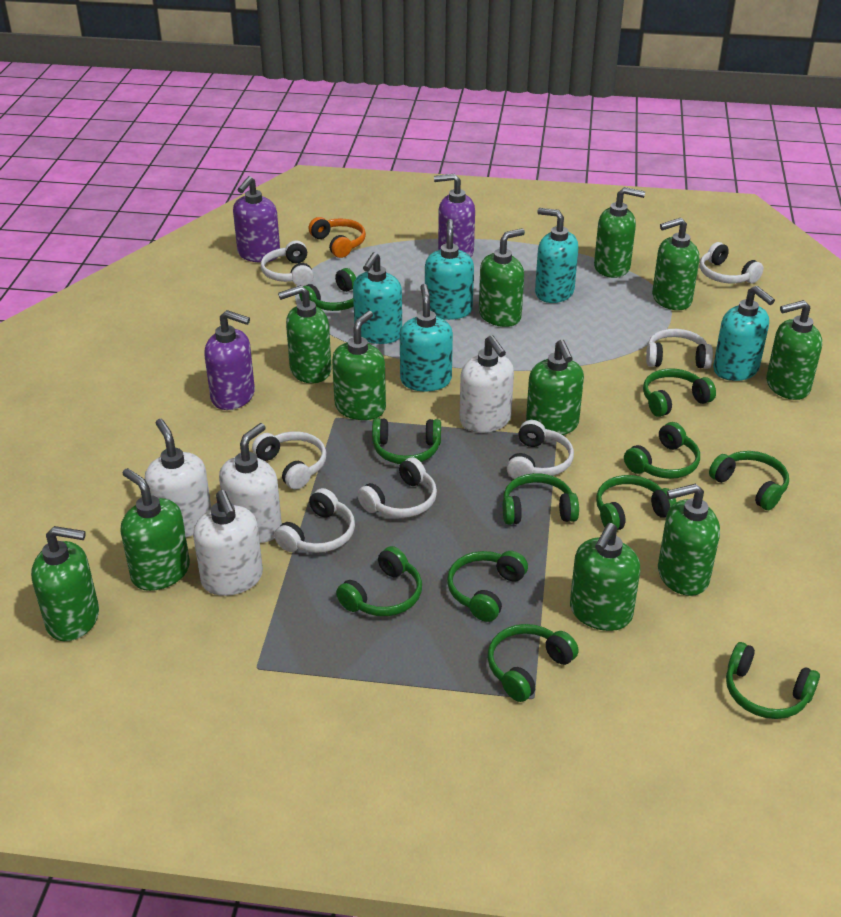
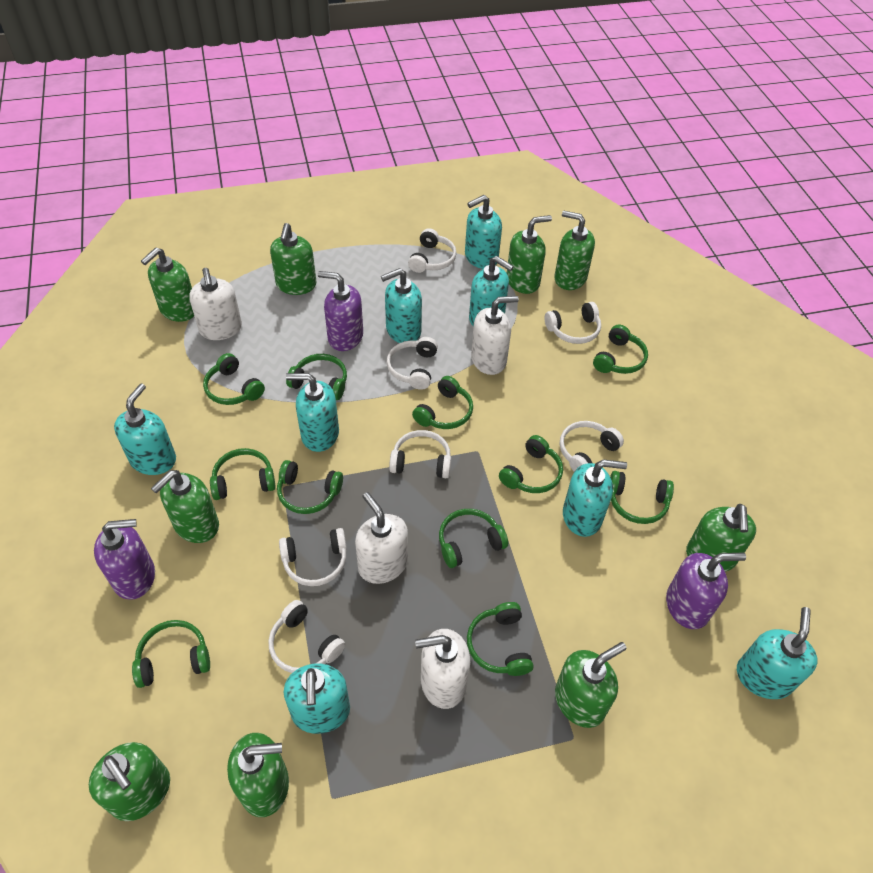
green soap dispenser: 11 -> 9
orange headphones: 1 -> 0
turquoise soap dispenser: 5 -> 8

